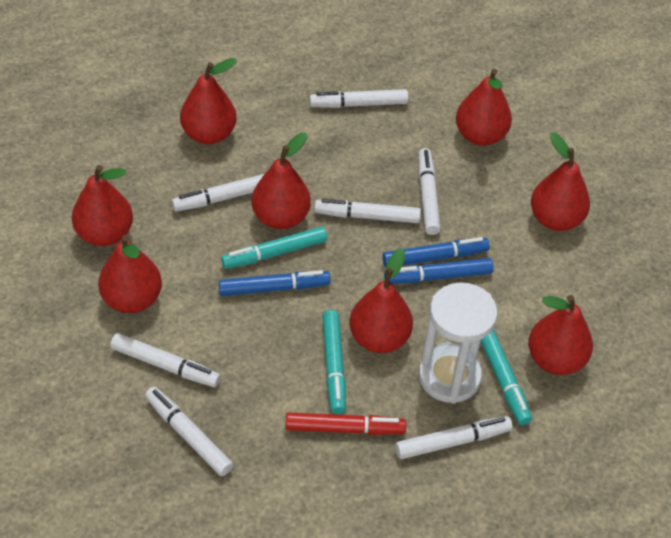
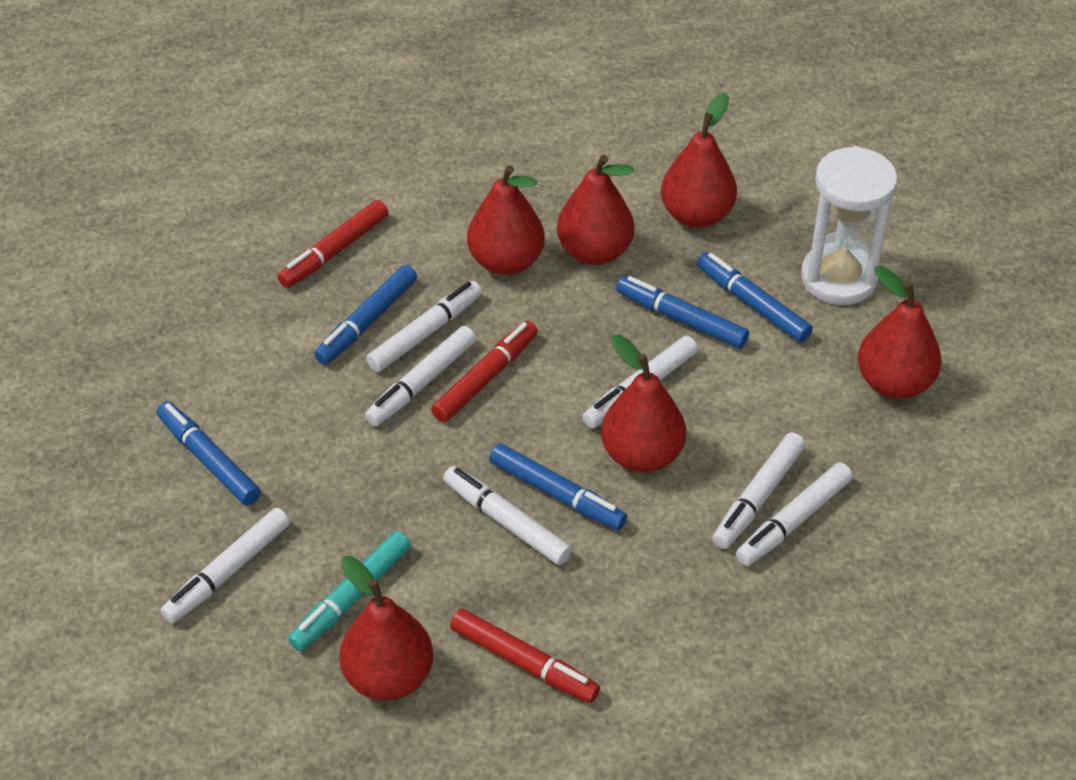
blue marker: 3 -> 5
red marker: 1 -> 3
red pear: 8 -> 6
turquoise marker: 3 -> 1

